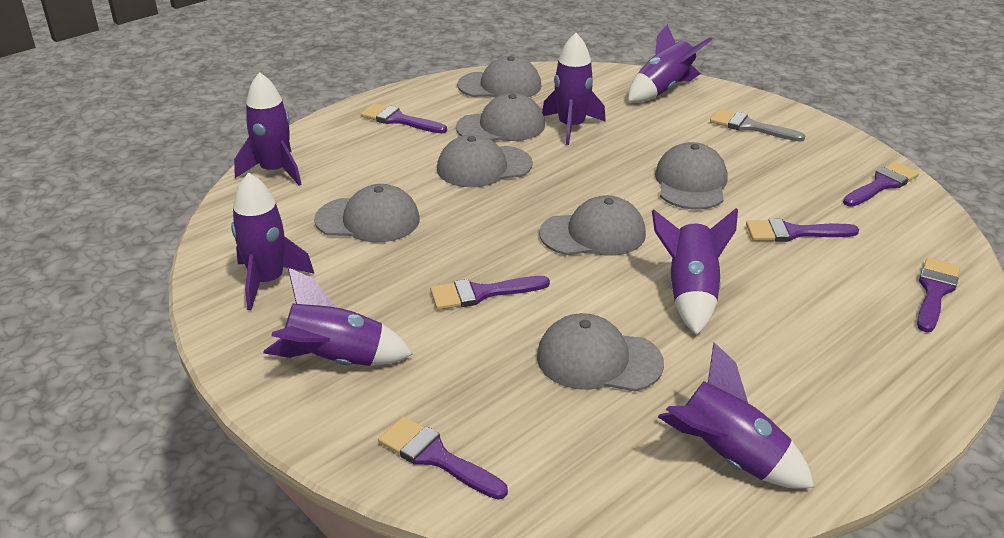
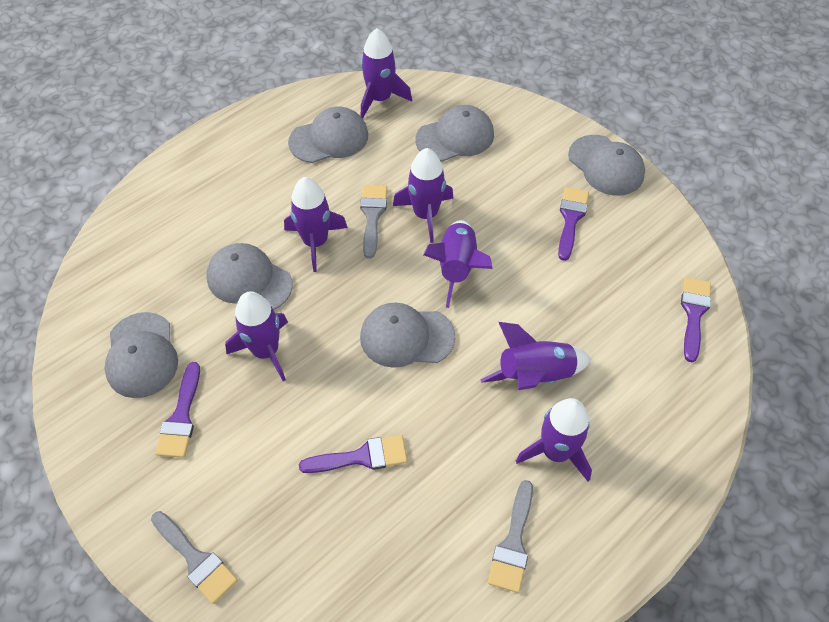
grey brush: 1 -> 3
grey cap: 7 -> 6
purple brush: 6 -> 4

